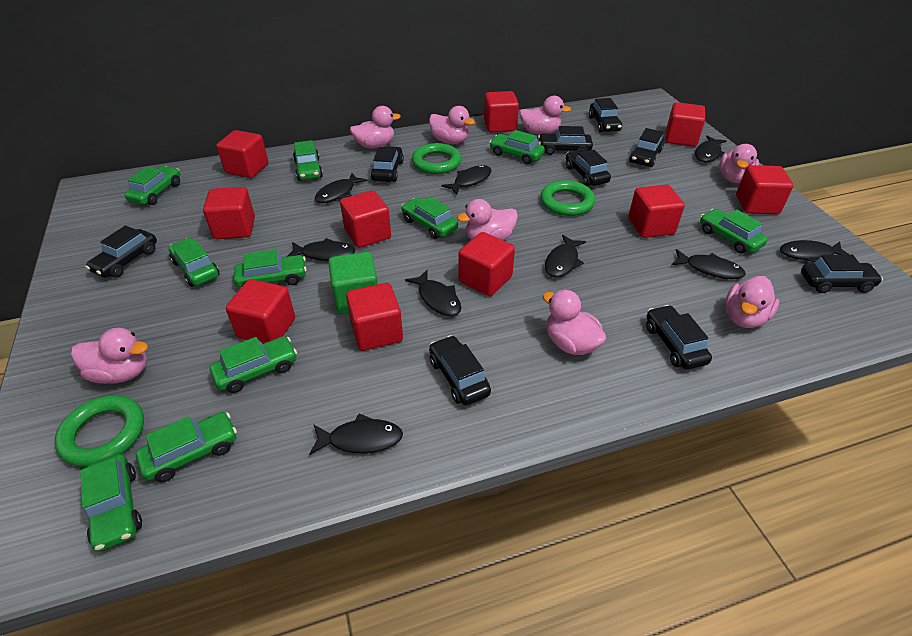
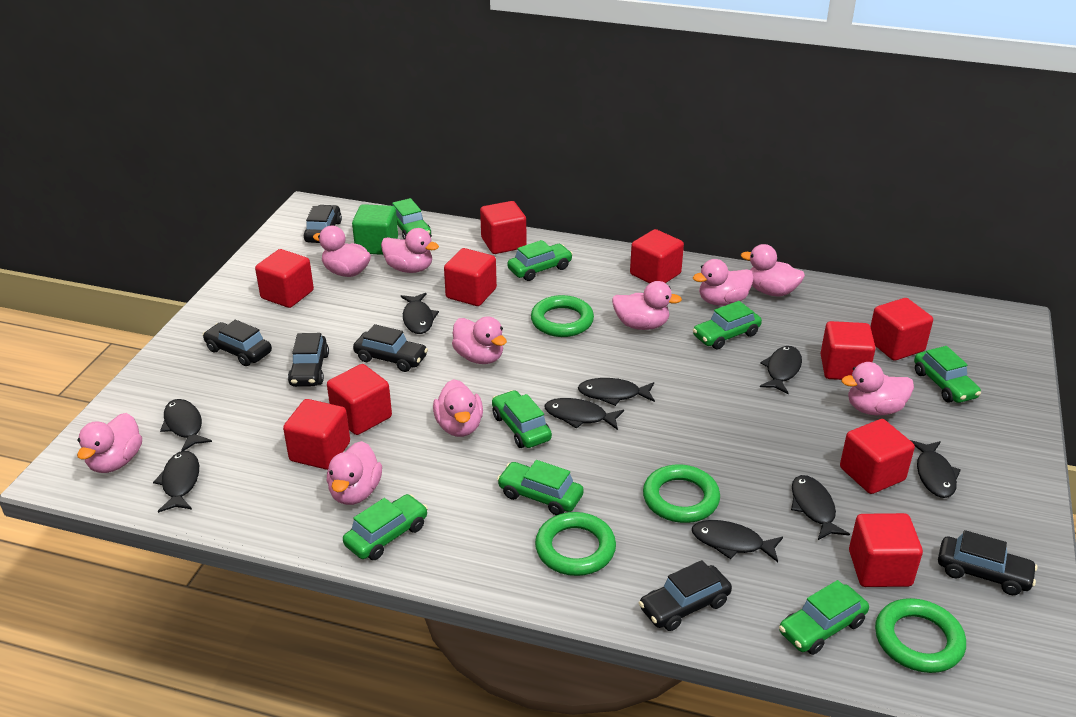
black car: 9 -> 6
green car: 10 -> 8
green ring: 3 -> 4
pink duck: 8 -> 10

